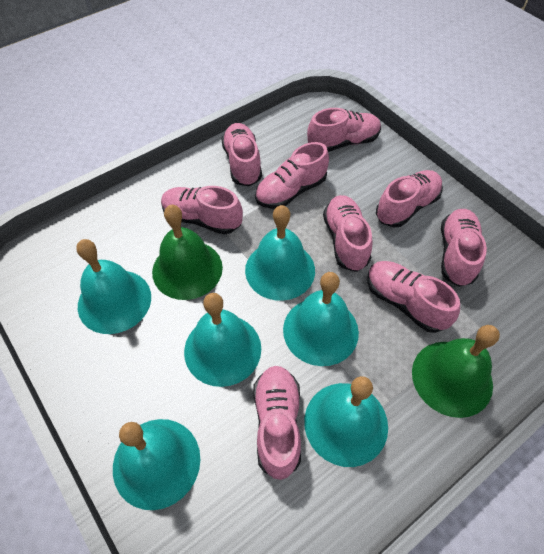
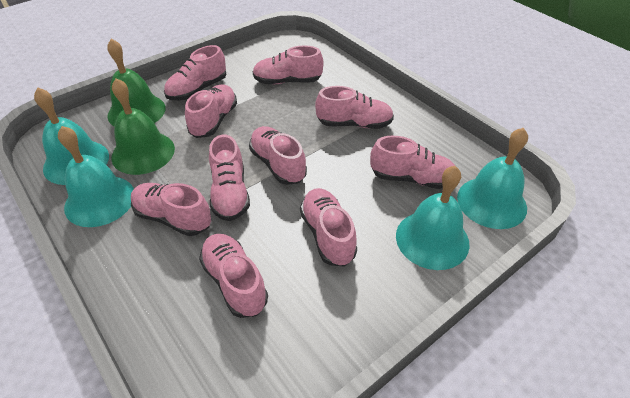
pink shoe: 9 -> 10
turquoise bell: 6 -> 4

